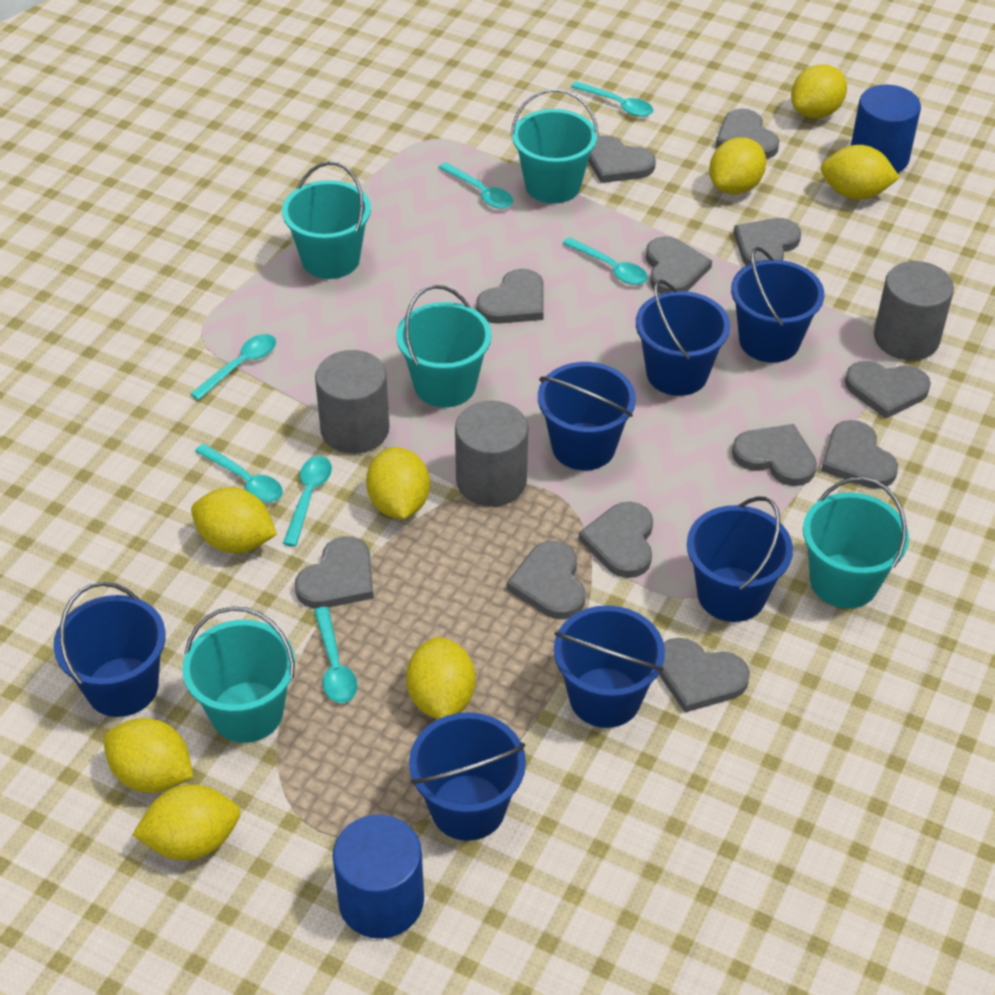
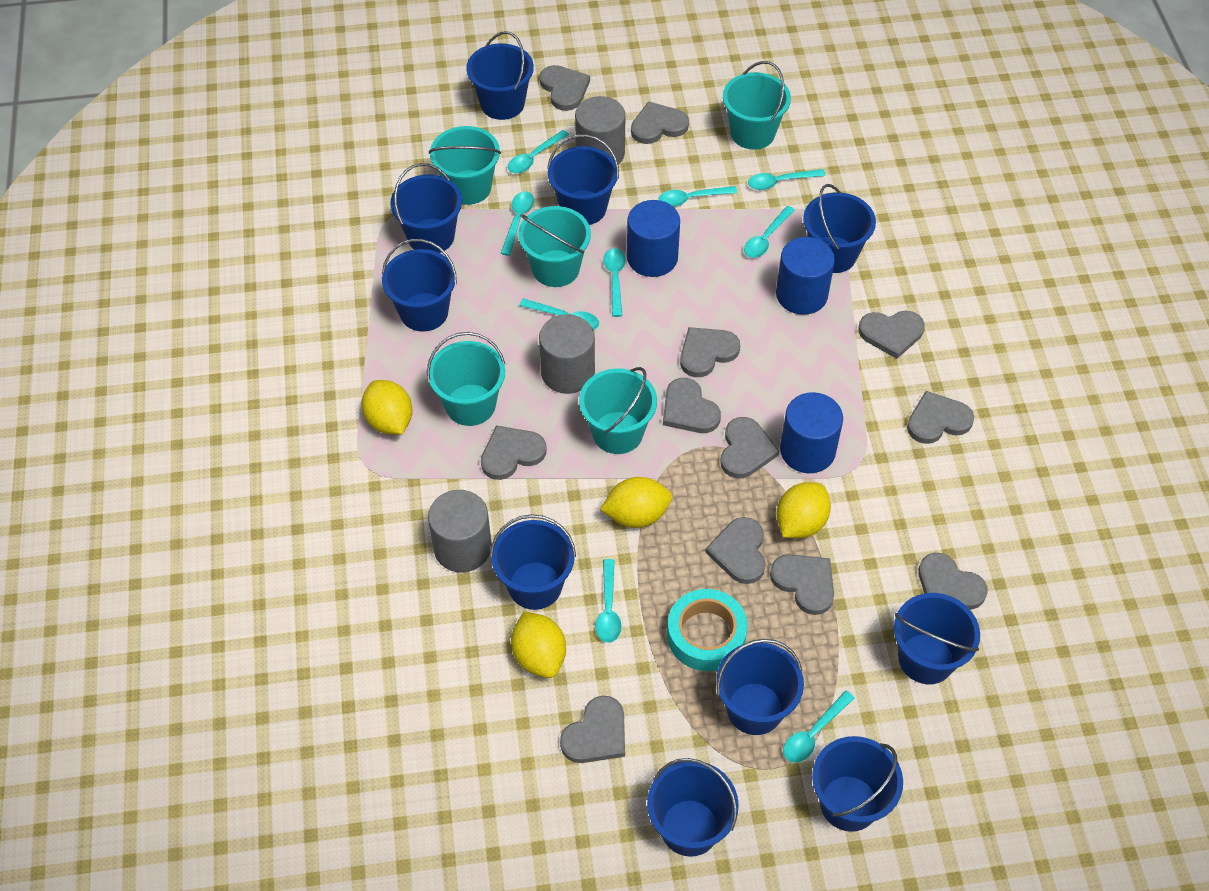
blue bucket: 7 -> 10
blue cylinder: 2 -> 3
turquoise spoon: 7 -> 9
turquoise tape: 0 -> 1
yellow lemon: 8 -> 4

